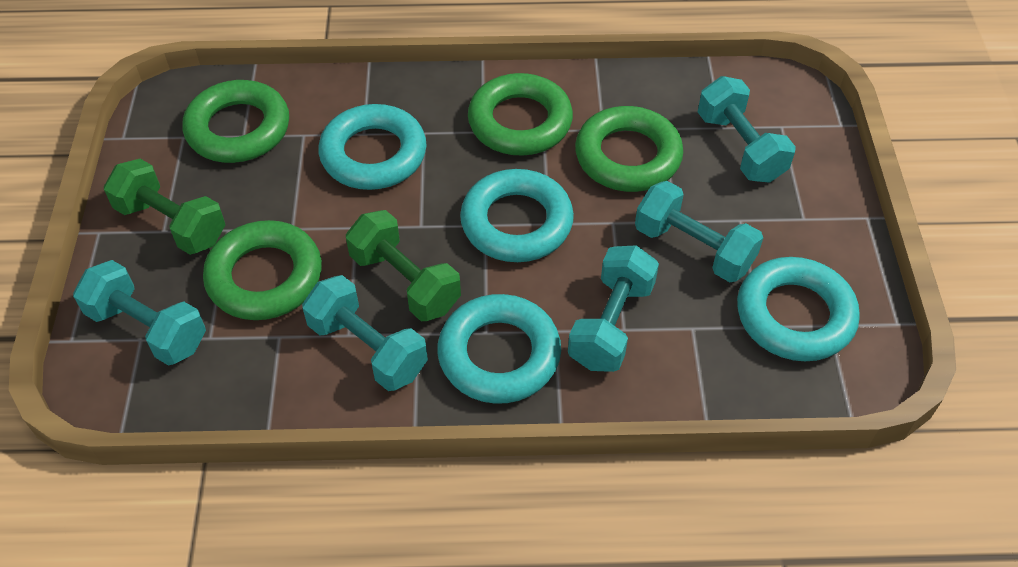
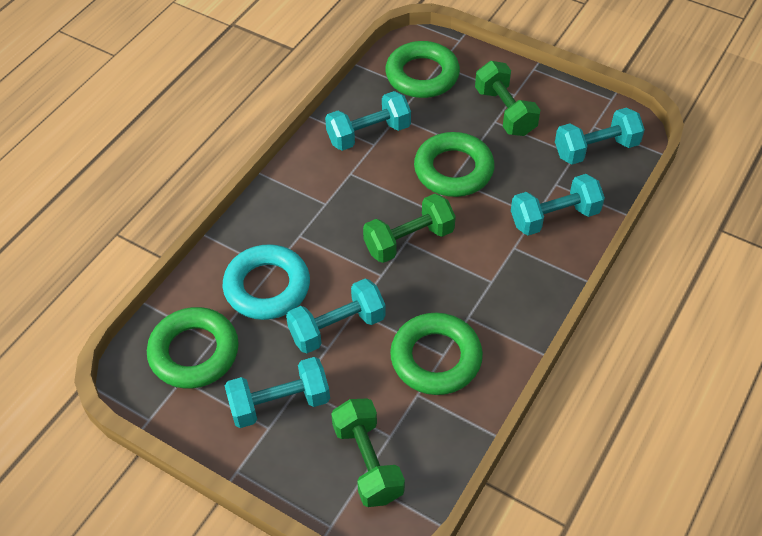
green dumbbell: 2 -> 3
turquoise ring: 4 -> 1

